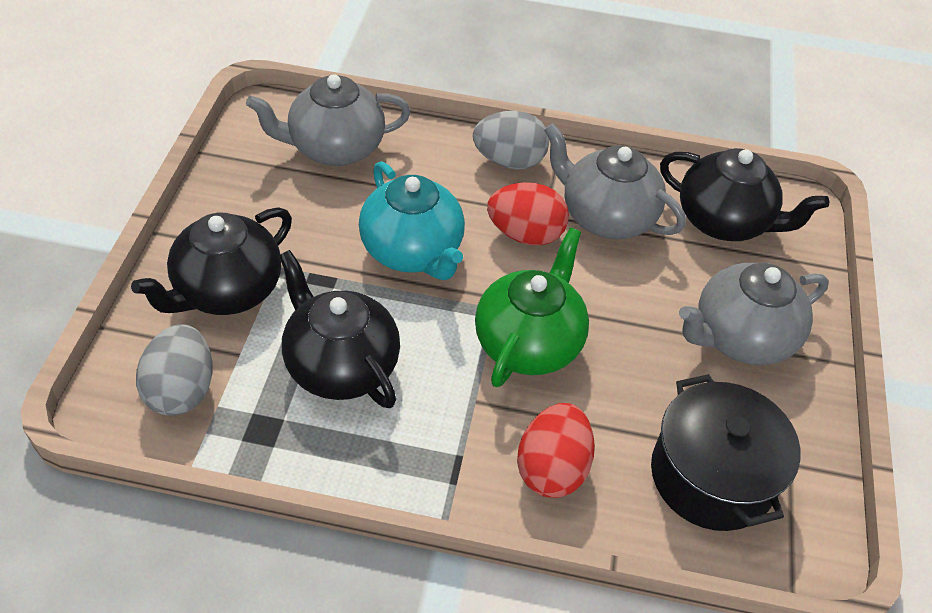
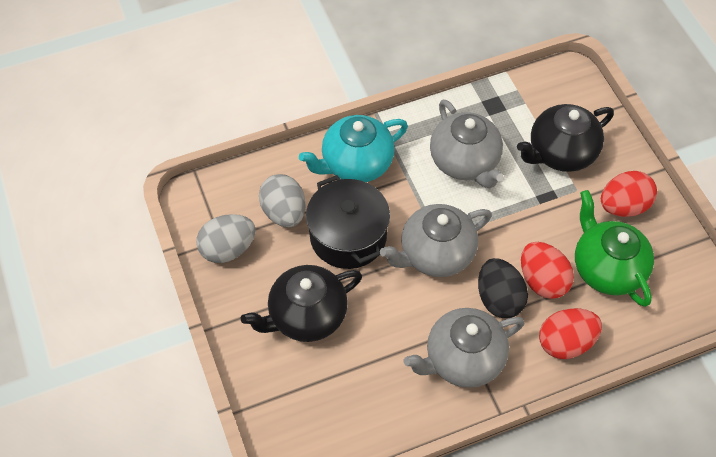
black egg: 0 -> 1
black teapot: 3 -> 2
red egg: 2 -> 3

